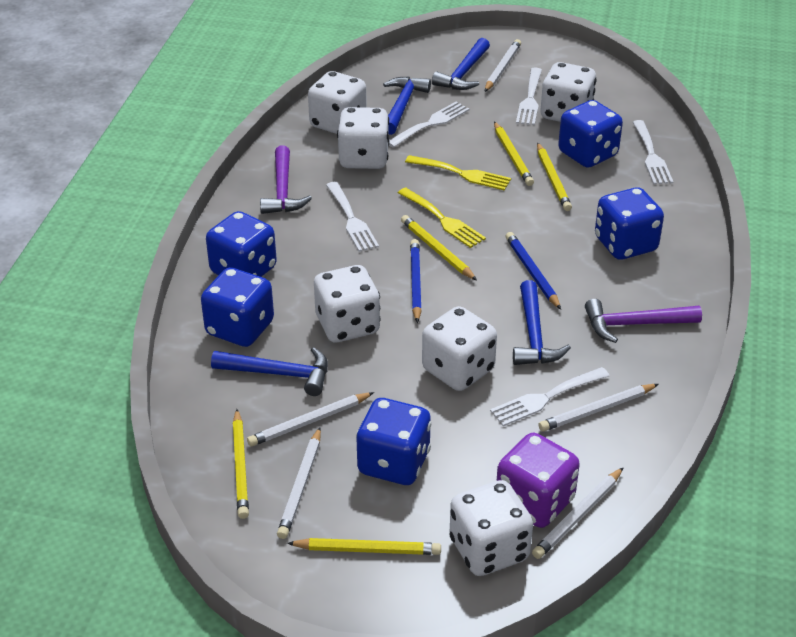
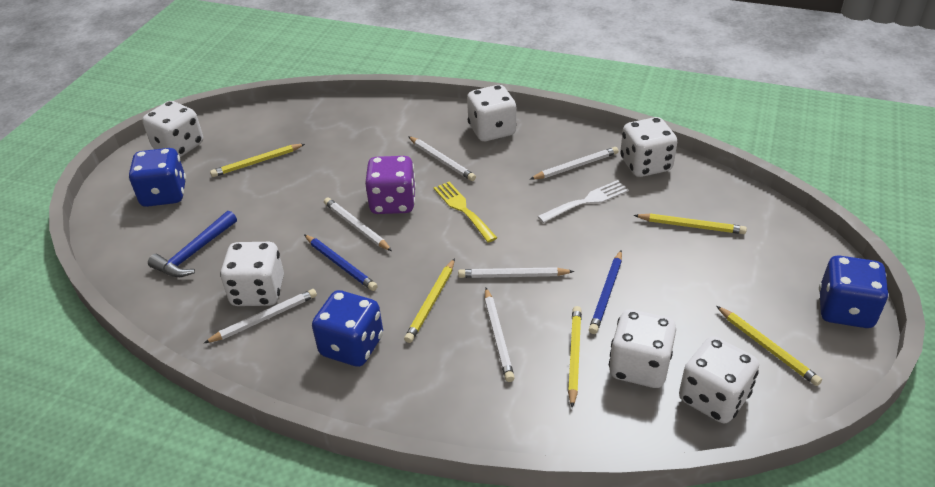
blue dice: 5 -> 3
blue hammer: 4 -> 1
purple hammer: 2 -> 0
white fork: 5 -> 1
white pencil: 5 -> 6
yellow fork: 2 -> 1

